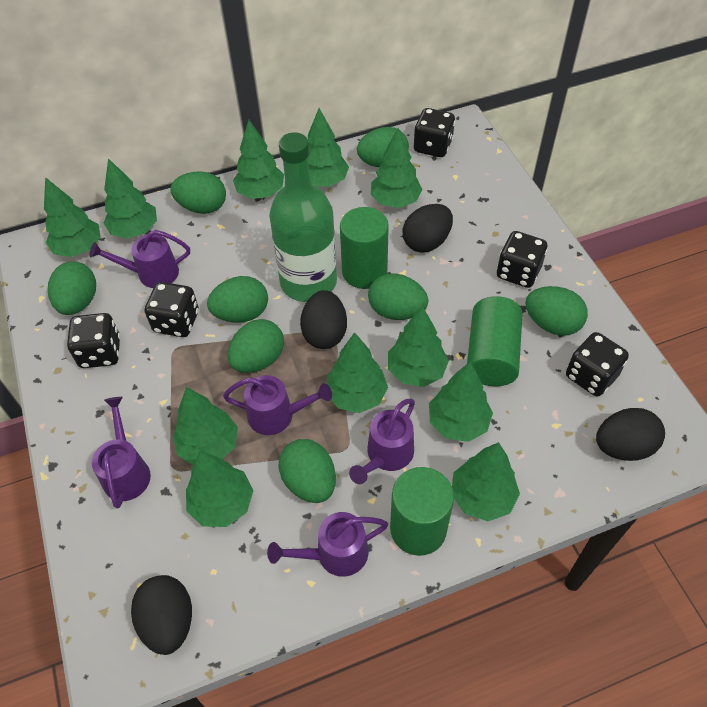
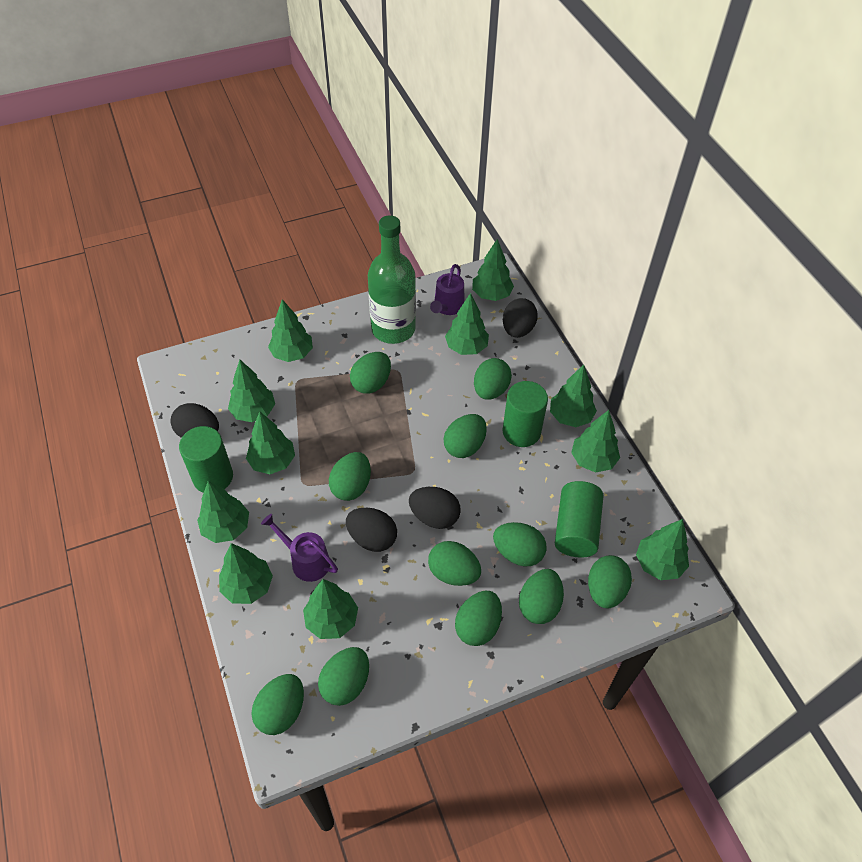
black dice: 5 -> 0
green egg: 8 -> 11
purple watering can: 5 -> 2

